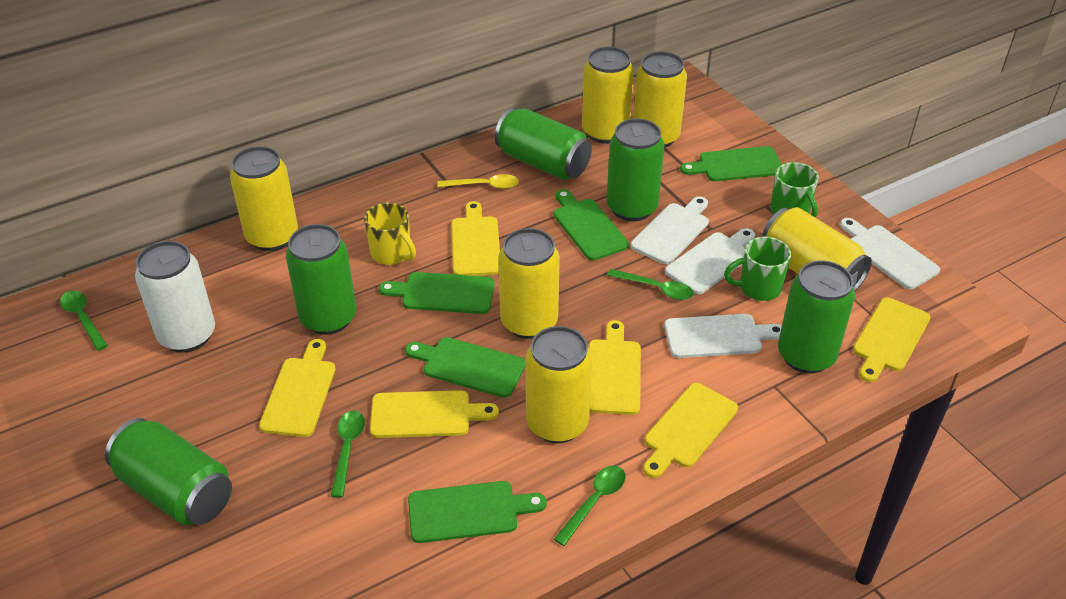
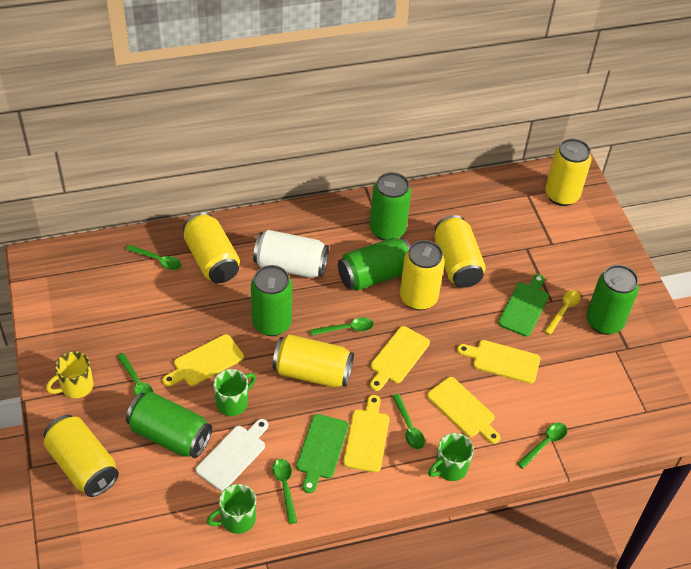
green cutting board: 5 -> 2
green mug: 2 -> 3
green spoon: 4 -> 6
white cutting board: 4 -> 1
yellow cutting board: 6 -> 5

